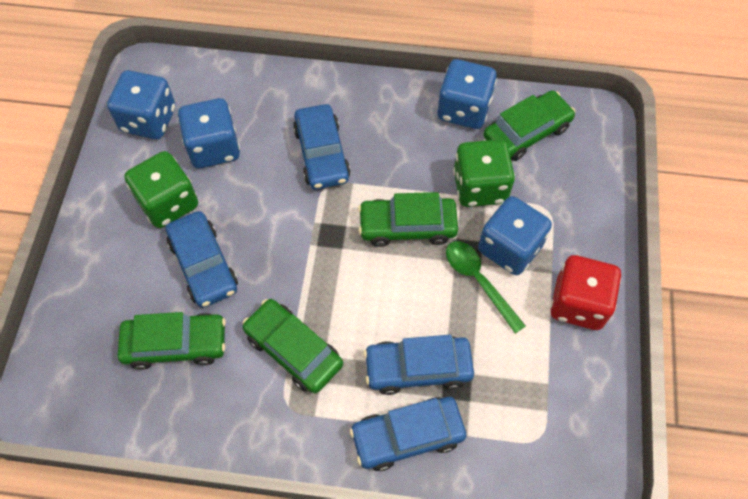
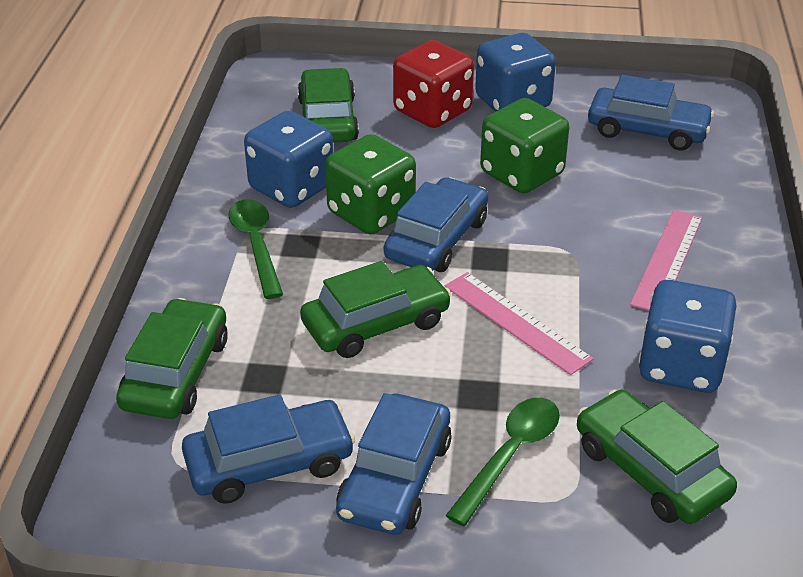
blue dice: 4 -> 3
green spoon: 1 -> 2
pink ruler: 0 -> 2

